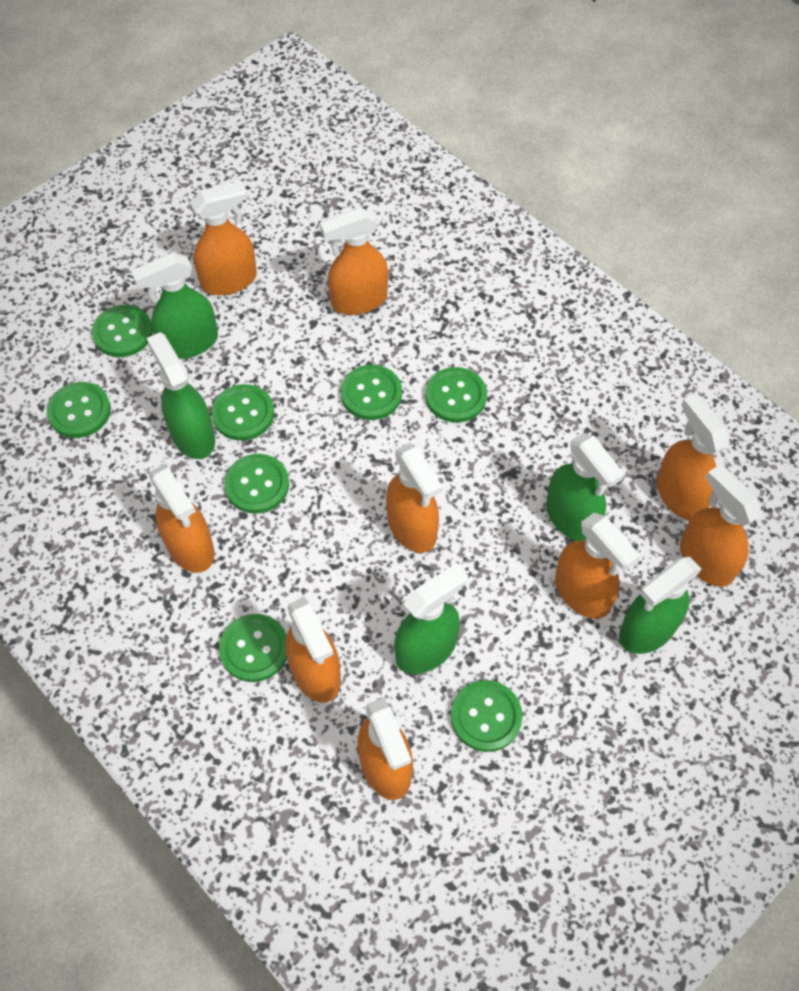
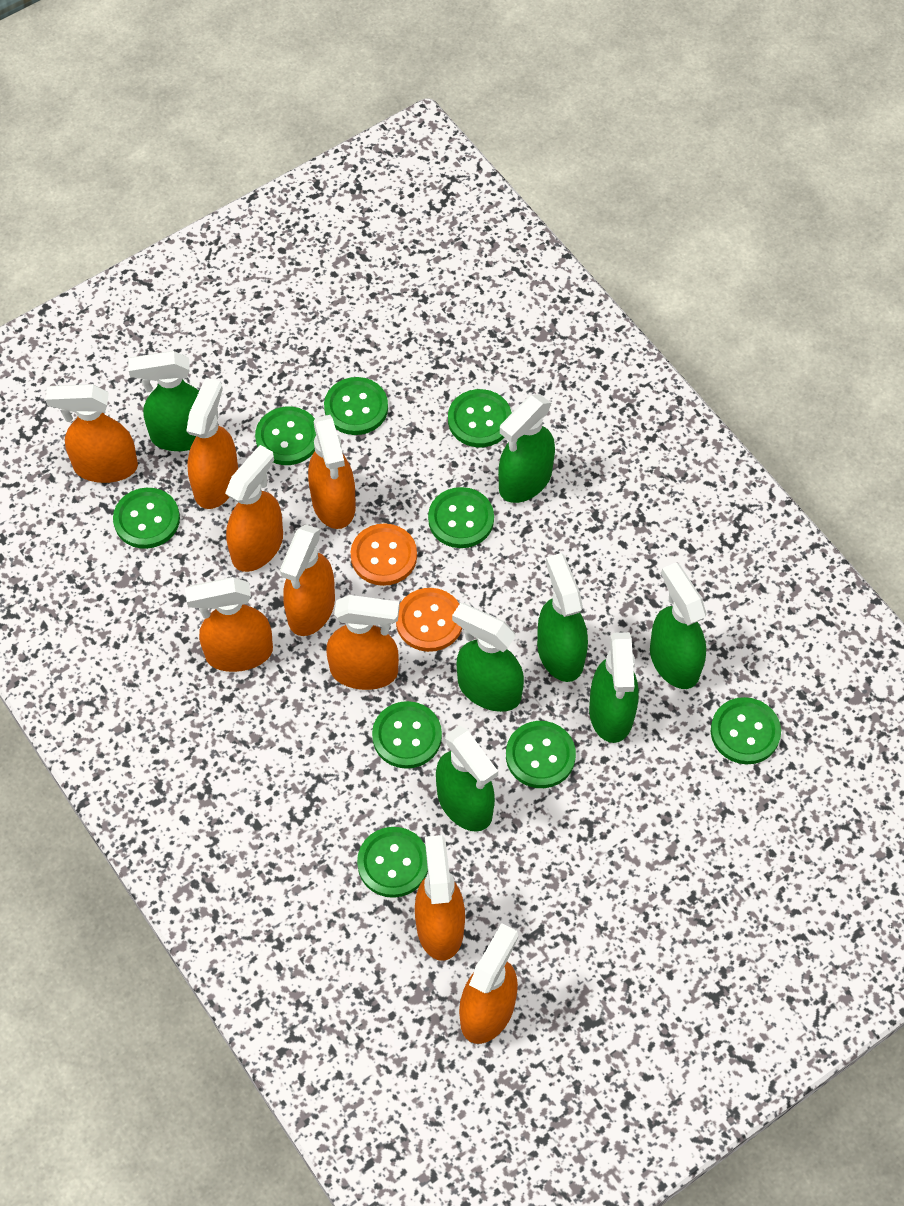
green button: 8 -> 9
green spray bottle: 5 -> 7
orange button: 0 -> 2

